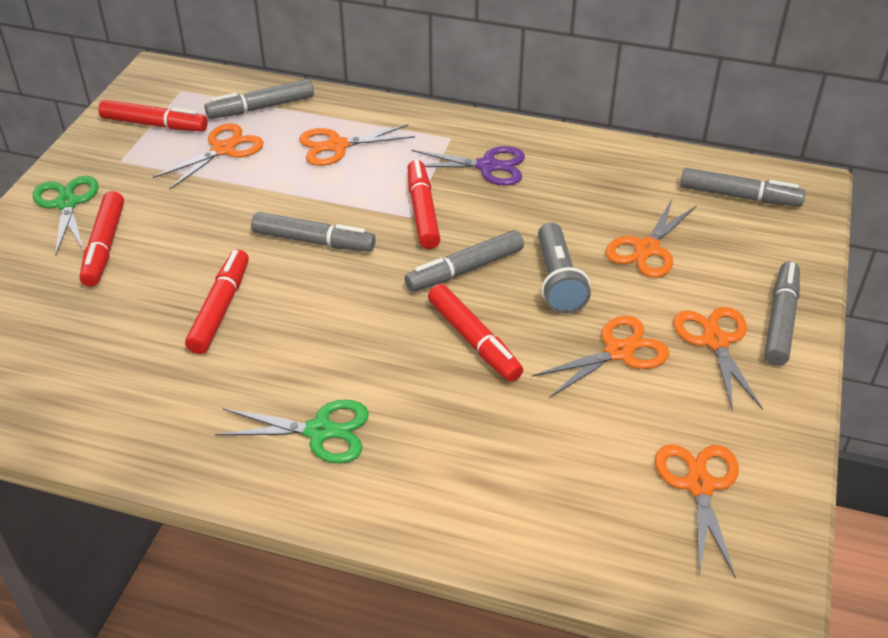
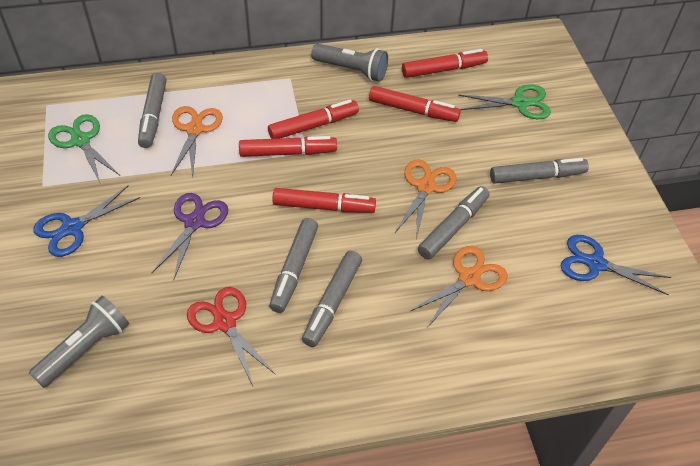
blue scissors: 0 -> 2
grey flashlight: 1 -> 2
orange scissors: 6 -> 3
red scissors: 0 -> 1

